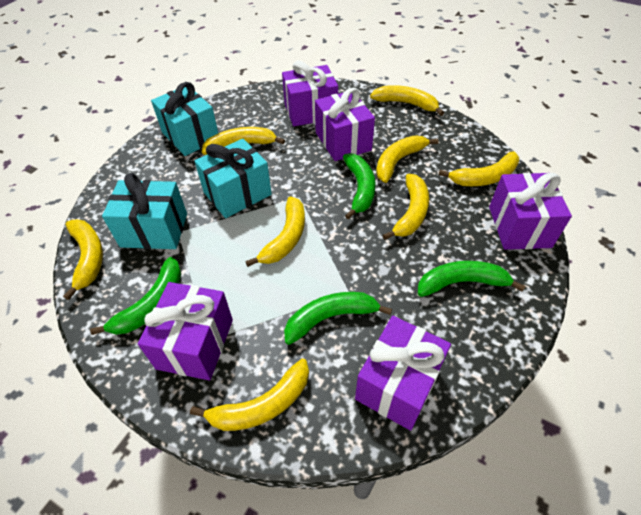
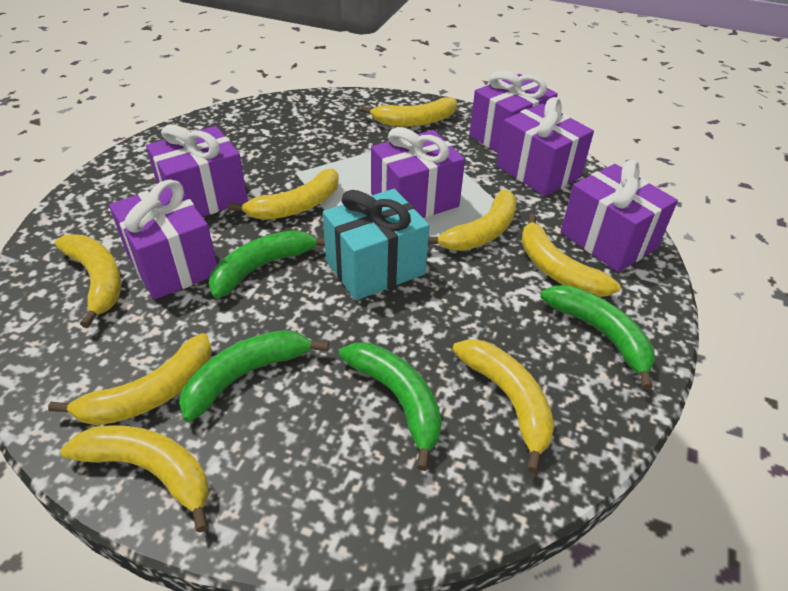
purple gift: 5 -> 6
turquoise gift: 3 -> 1

